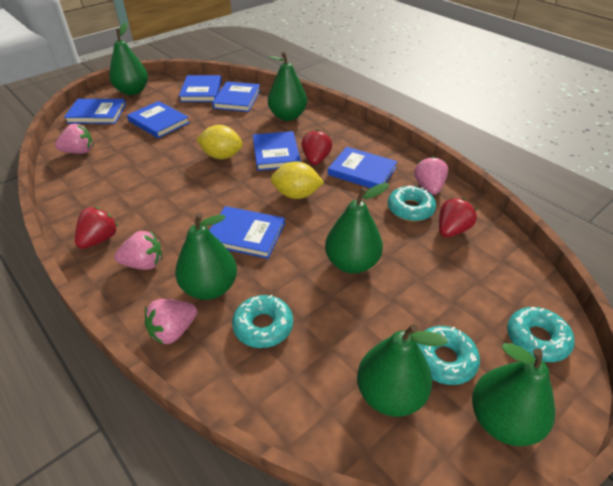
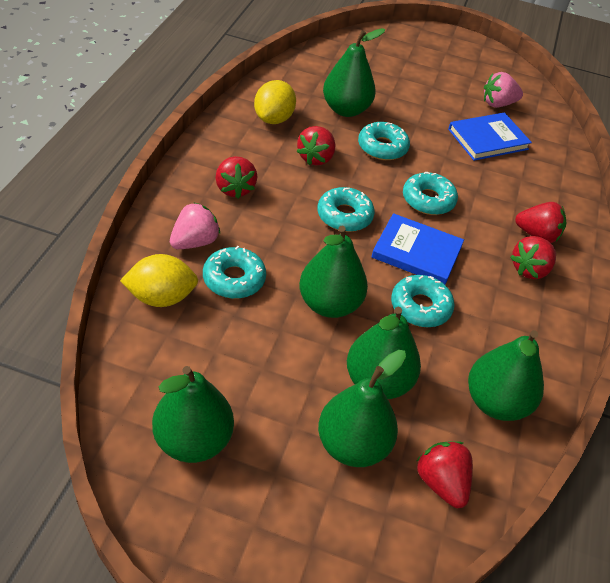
blue book: 7 -> 2
pink strawberry: 4 -> 2
red strawberry: 3 -> 5
turquoise donut: 4 -> 5

